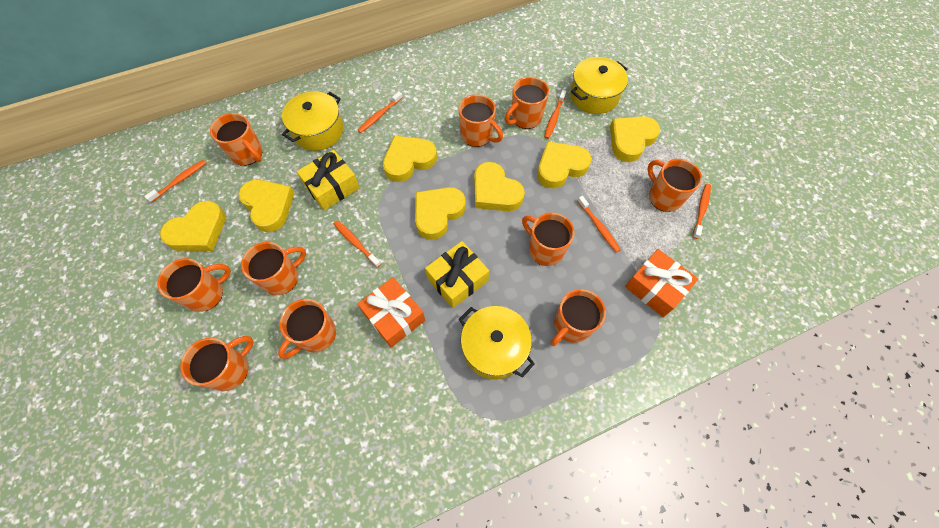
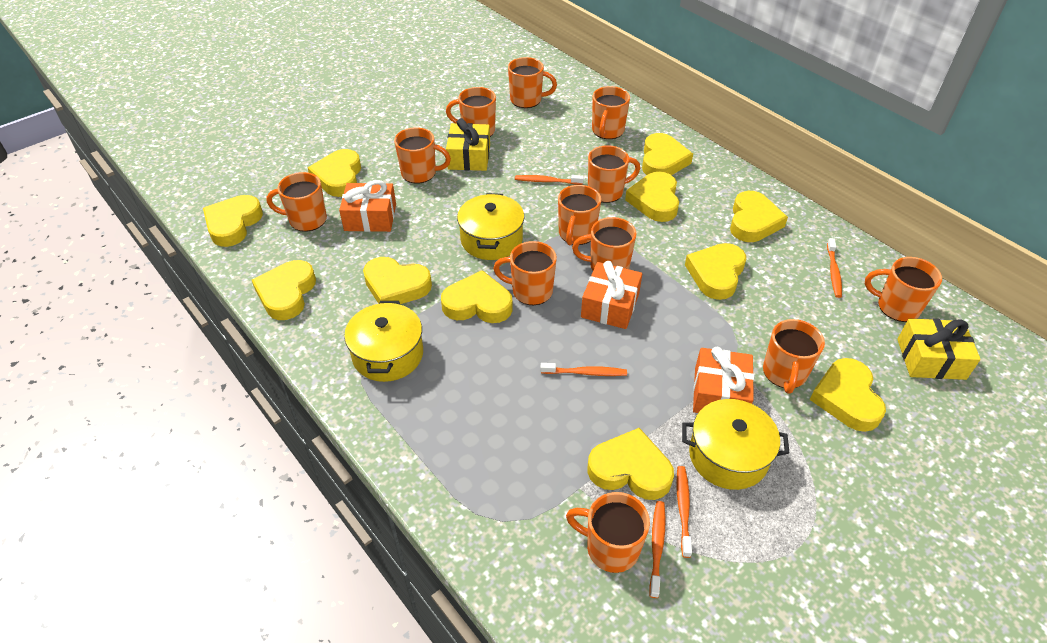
orange gift: 2 -> 3
orange mug: 10 -> 12
orange toothbrush: 6 -> 5
yellow heart: 7 -> 11

